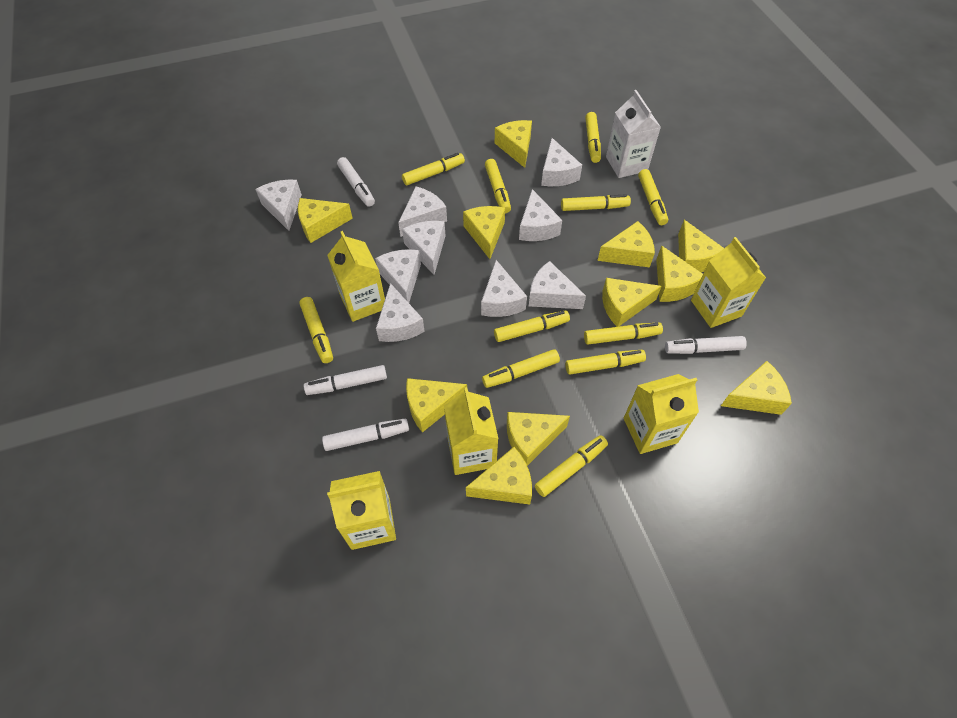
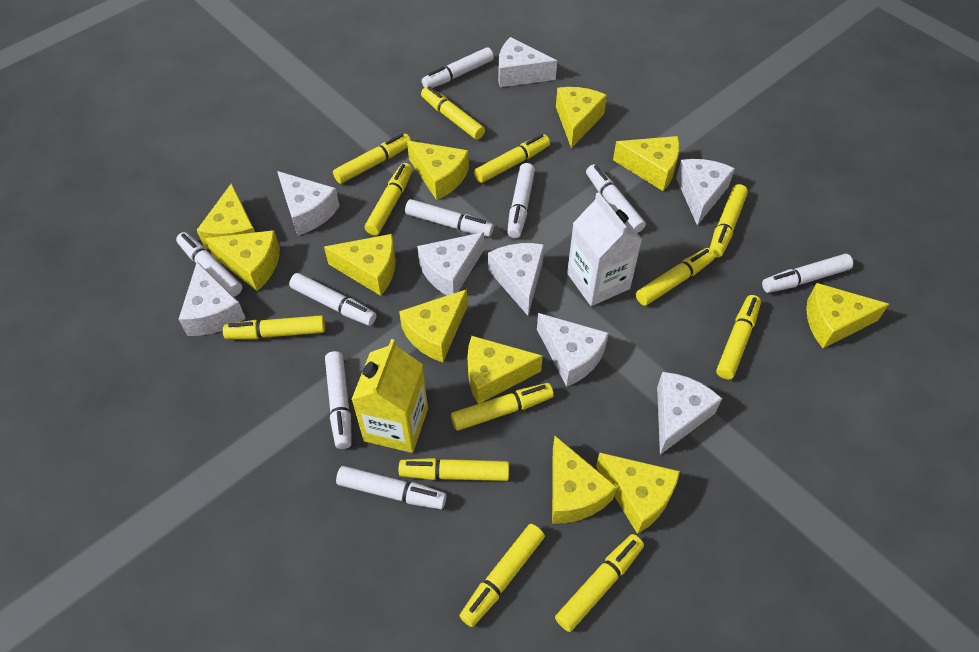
white cheese: 9 -> 8
white marker: 4 -> 9
yellow carton: 5 -> 1
yellow marker: 11 -> 12

